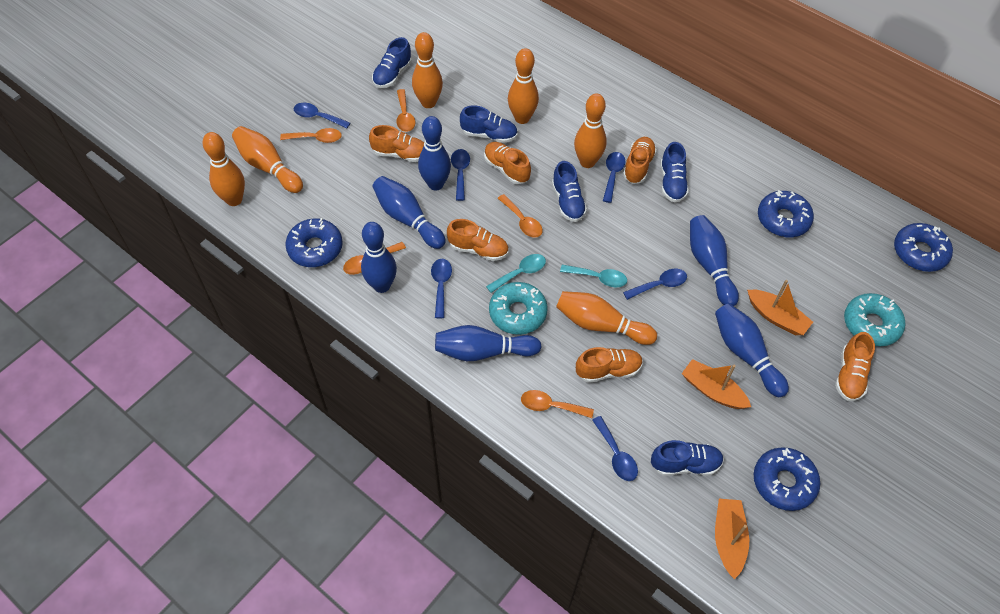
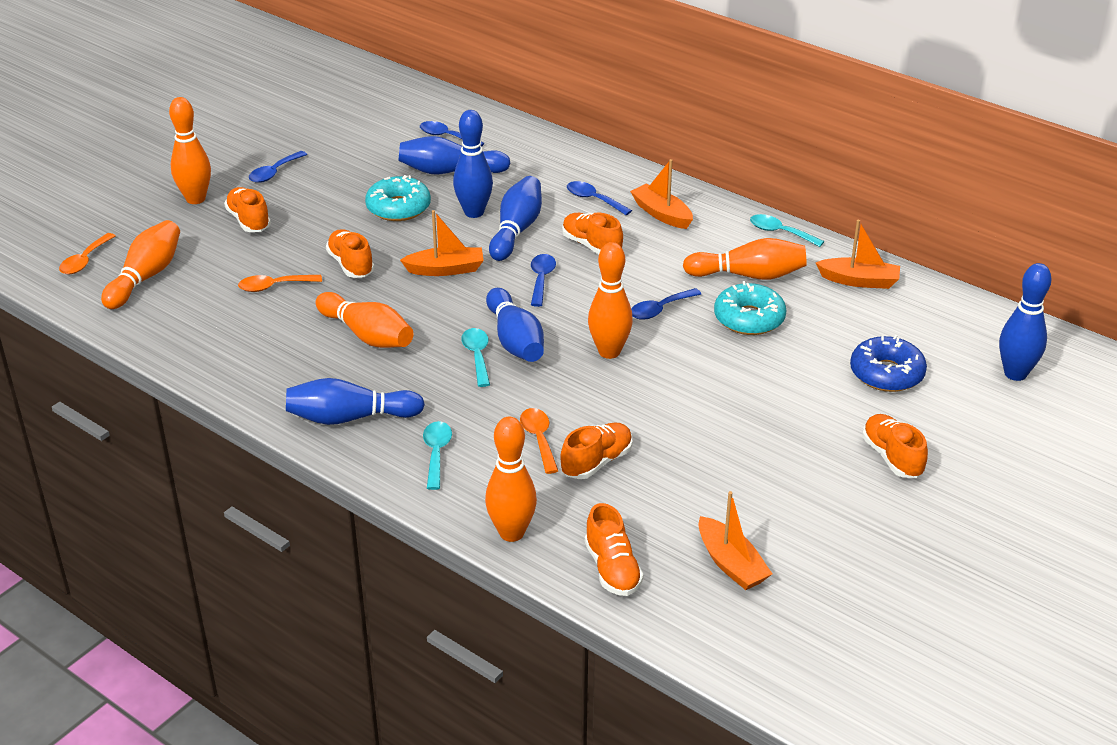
blue donut: 4 -> 1
blue shoe: 5 -> 0
blue spoon: 6 -> 5
orange boat: 3 -> 4
orange spoon: 5 -> 3
turquoise spoon: 2 -> 3

